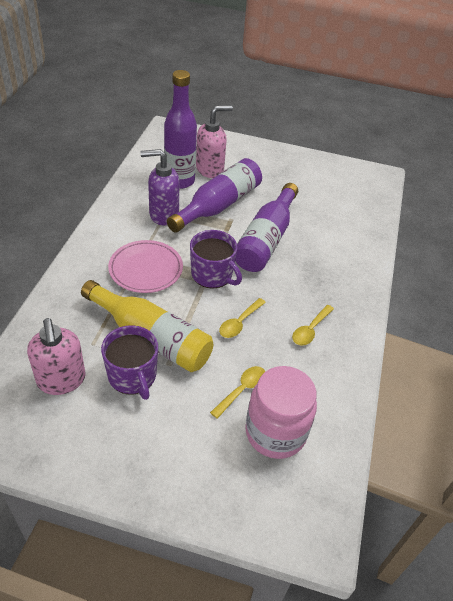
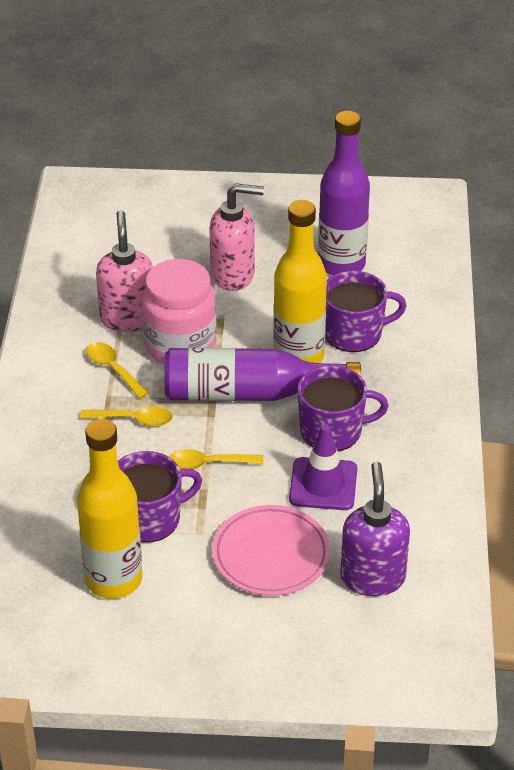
purple bottle: 3 -> 2
purple mug: 2 -> 3
purple traffic cone: 0 -> 1
yellow bottle: 1 -> 2

